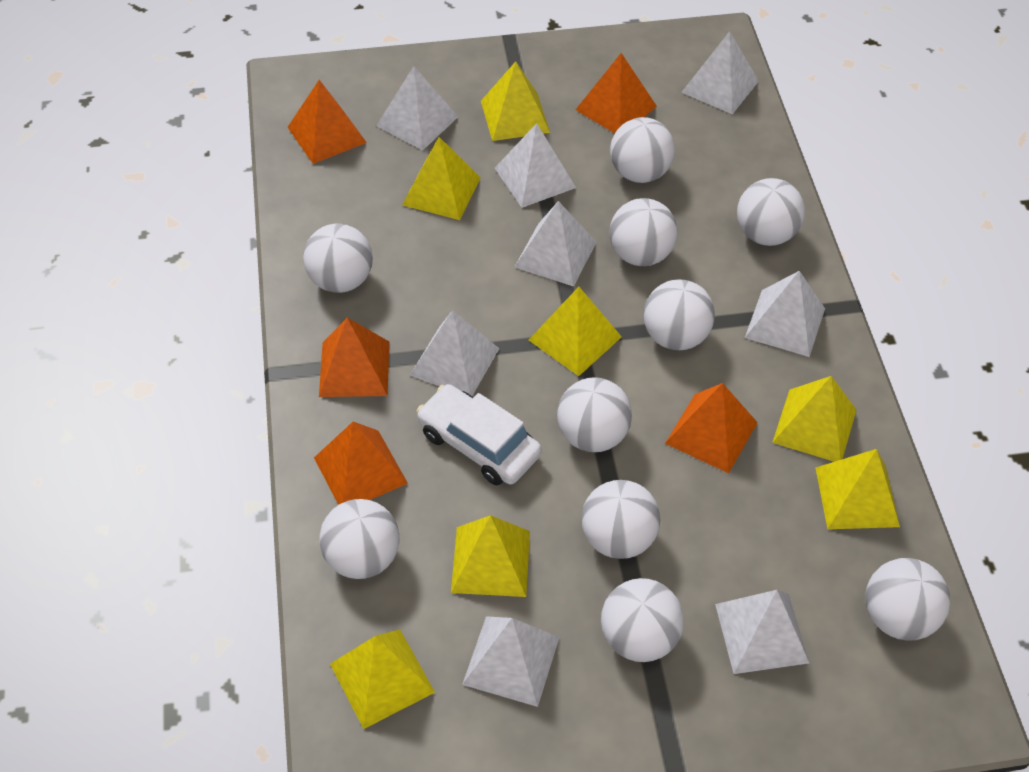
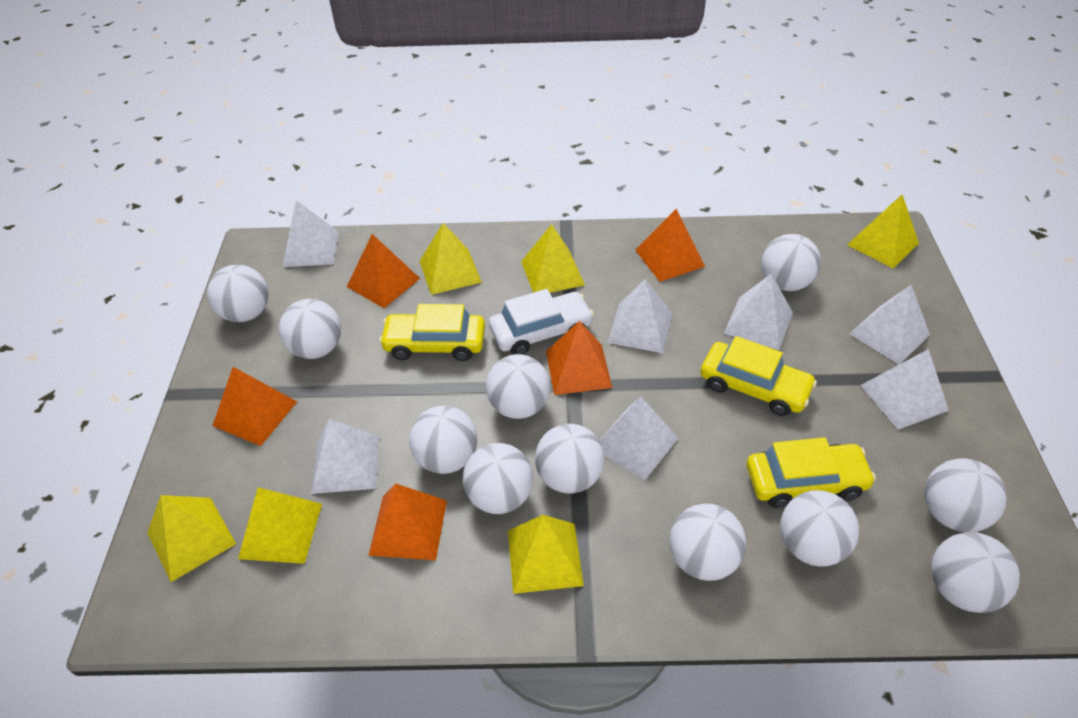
white ball: 10 -> 11
white pyramid: 8 -> 7
yellow car: 0 -> 3
yellow pyramid: 7 -> 6

